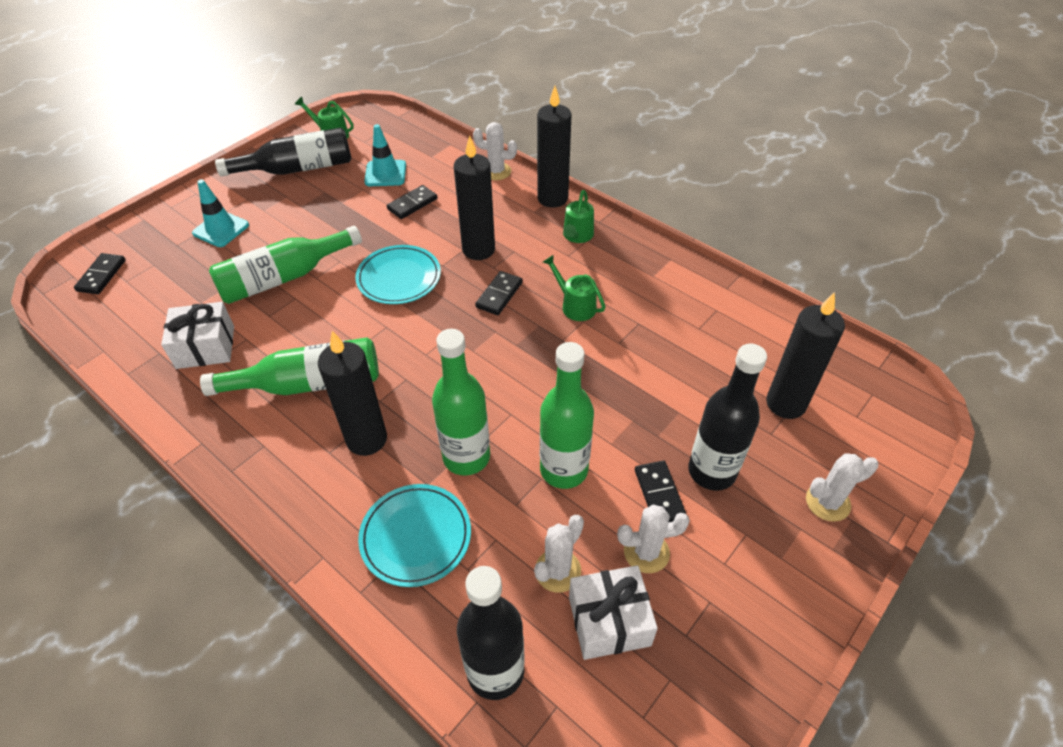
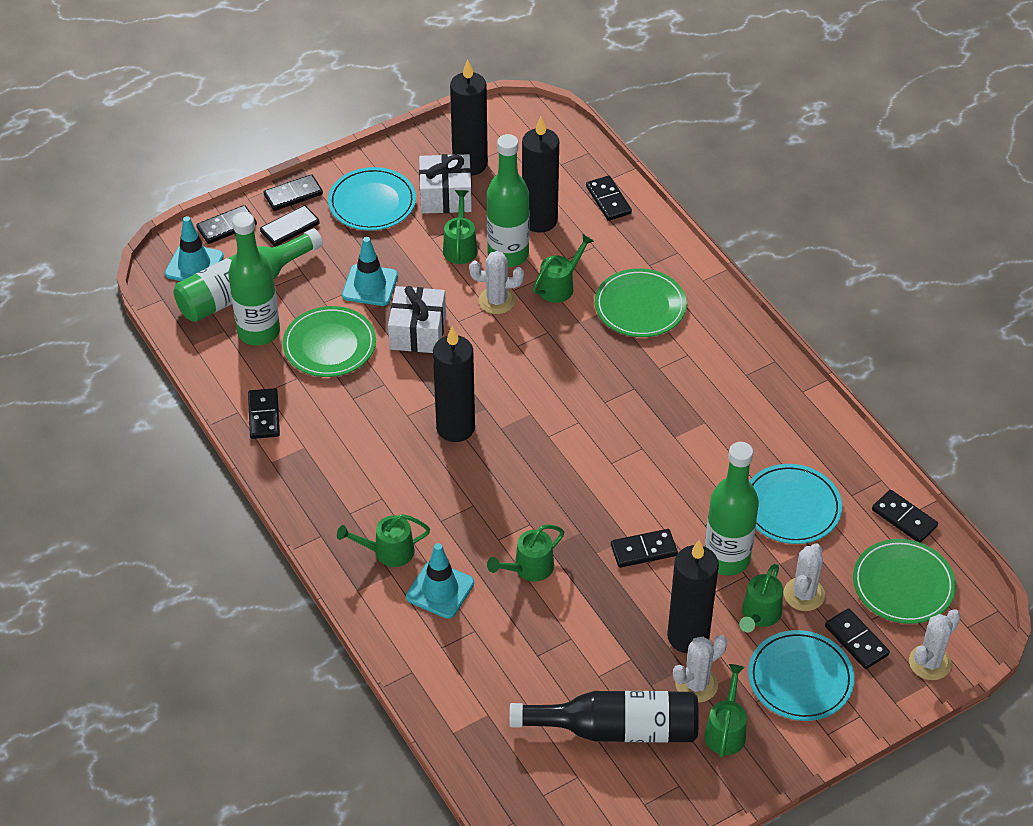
black bottle: 3 -> 1
black domino: 4 -> 8
green plate: 0 -> 3
green watering can: 3 -> 6
turquoise plate: 2 -> 3
turquoise traffic cone: 2 -> 3

